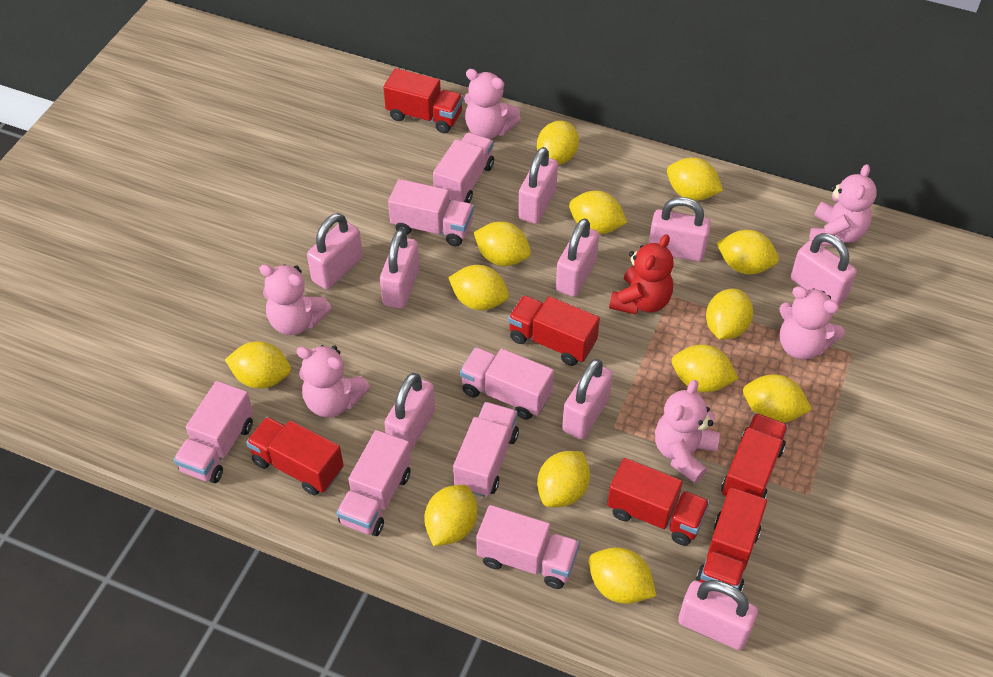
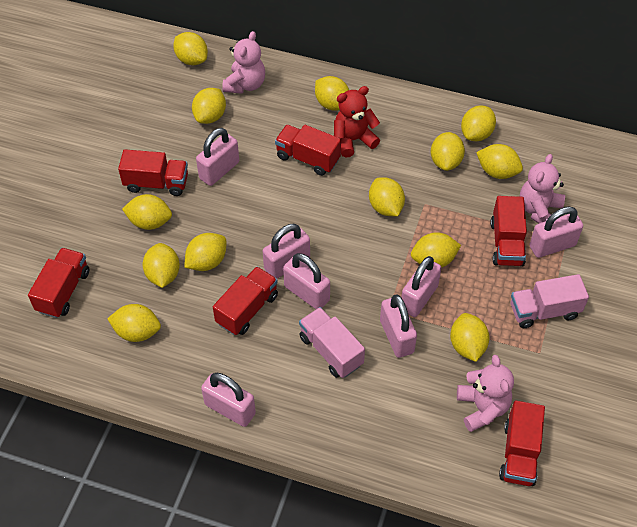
pink padlock: 9 -> 7
pink teddy bear: 6 -> 3
pink truck: 7 -> 2

